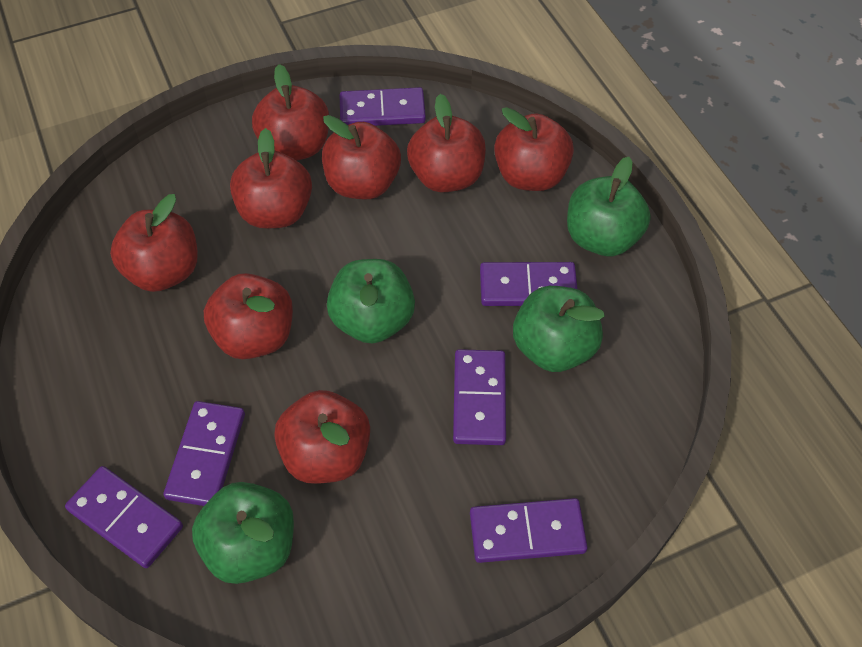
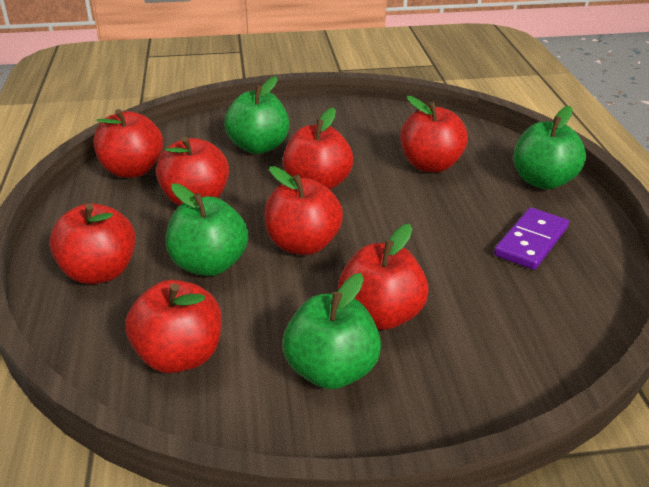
purple domino: 6 -> 1

